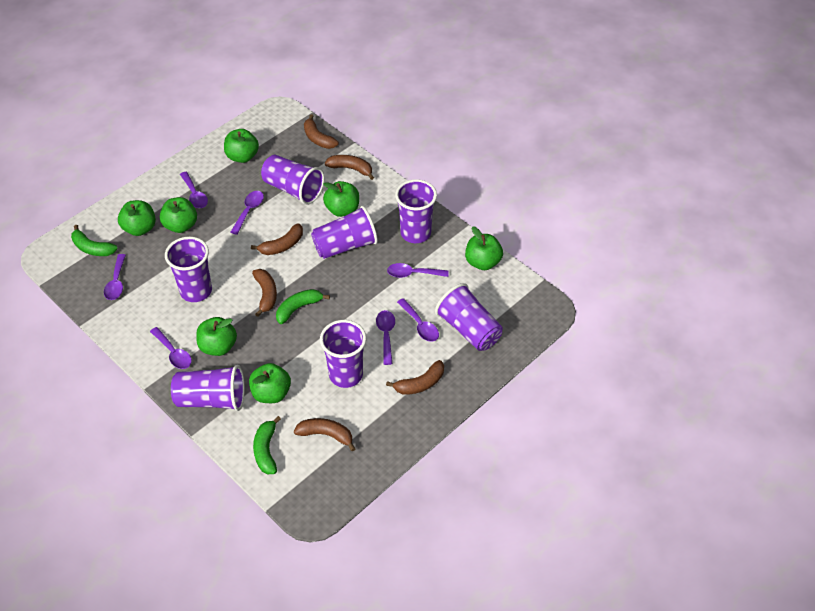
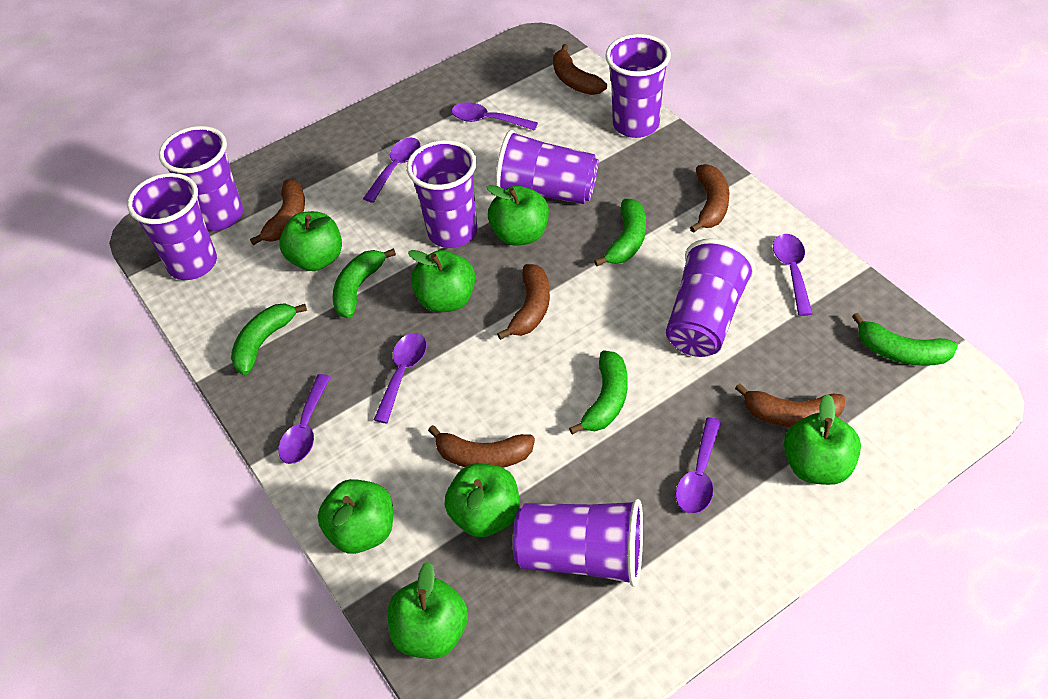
green banana: 3 -> 5
purple spoon: 7 -> 6

